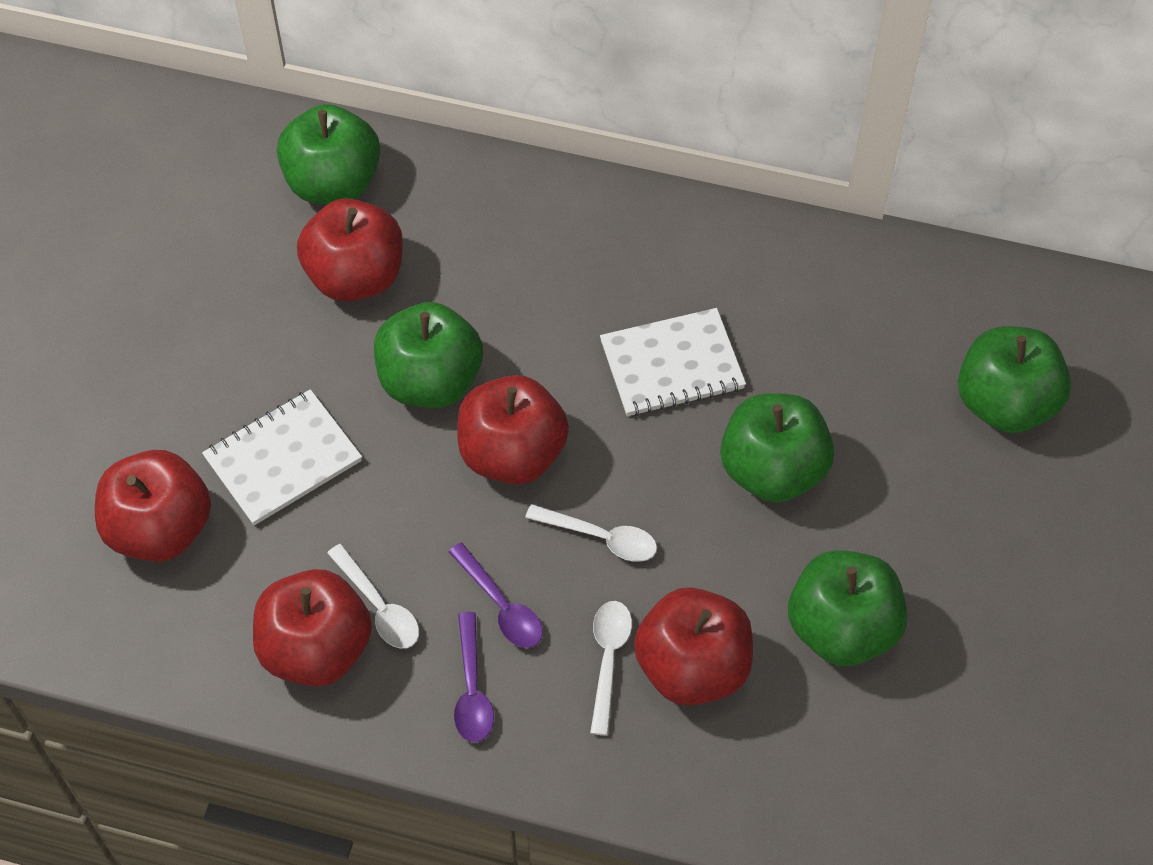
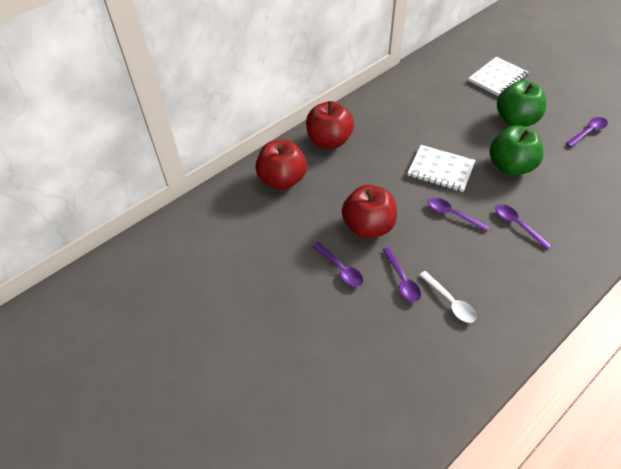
green apple: 5 -> 2
purple spoon: 2 -> 5
red apple: 5 -> 3
white spoon: 3 -> 1

